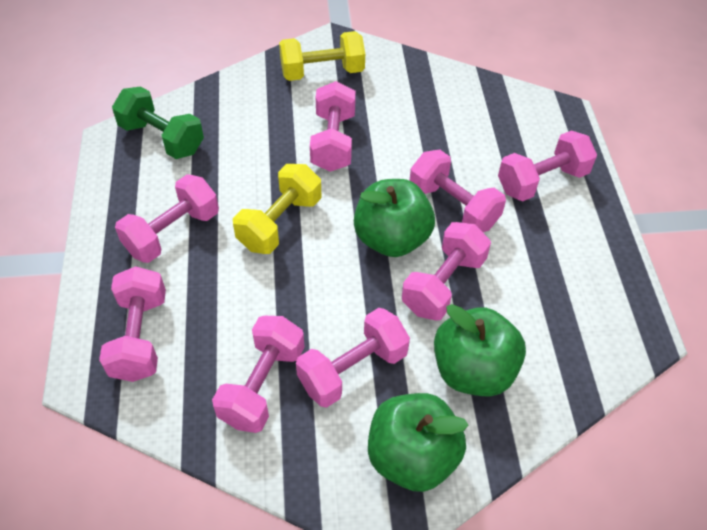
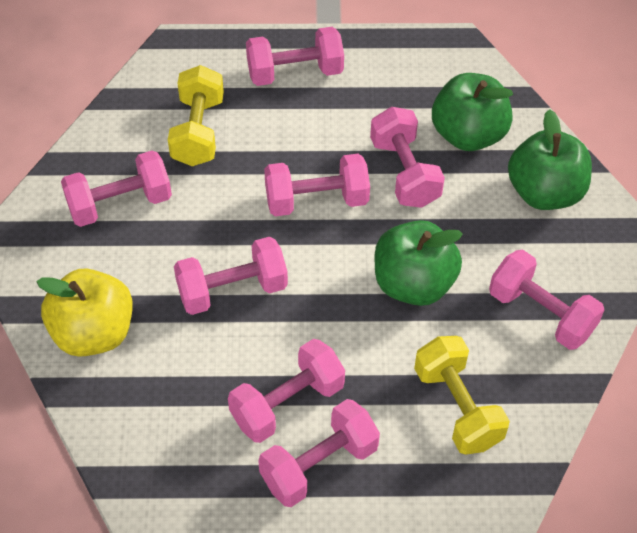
green dumbbell: 1 -> 0
yellow apple: 0 -> 1

